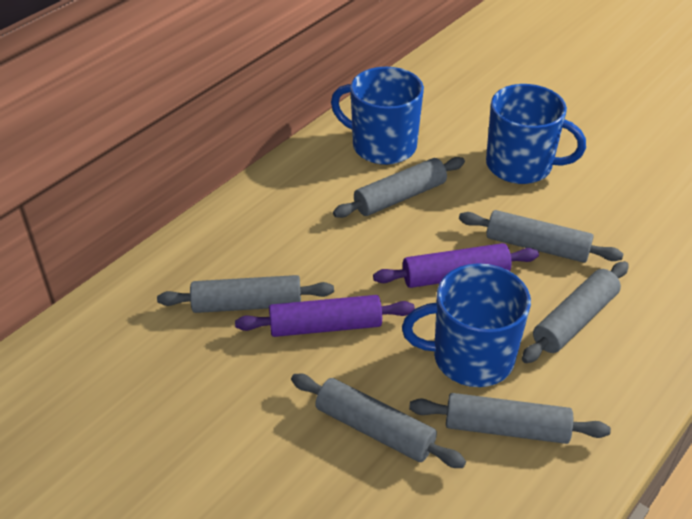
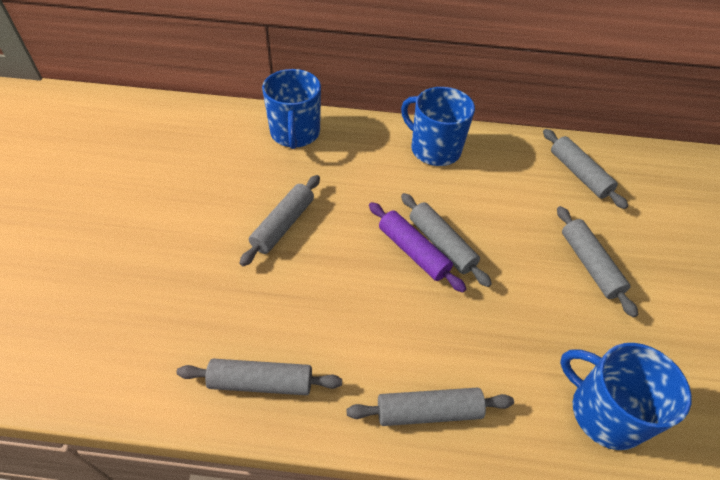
purple rolling pin: 2 -> 1

